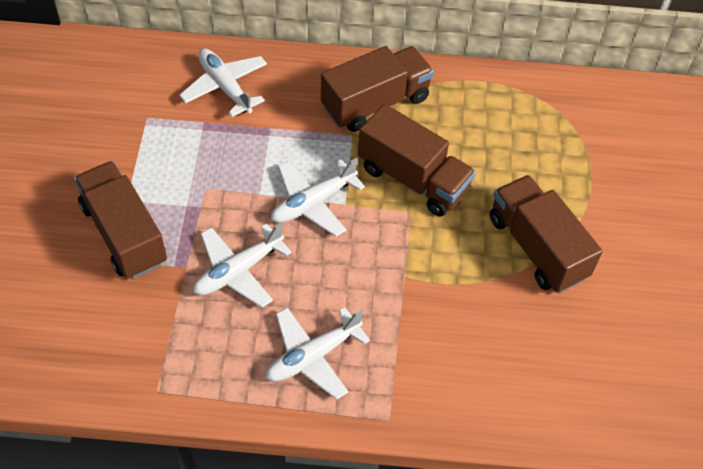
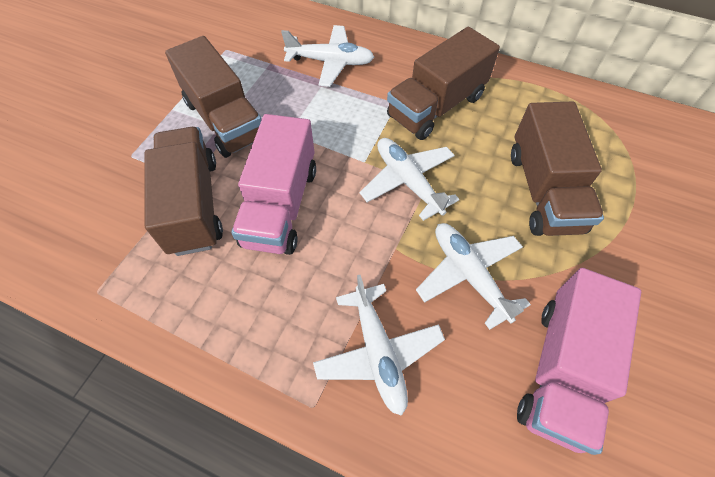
pink truck: 0 -> 2

